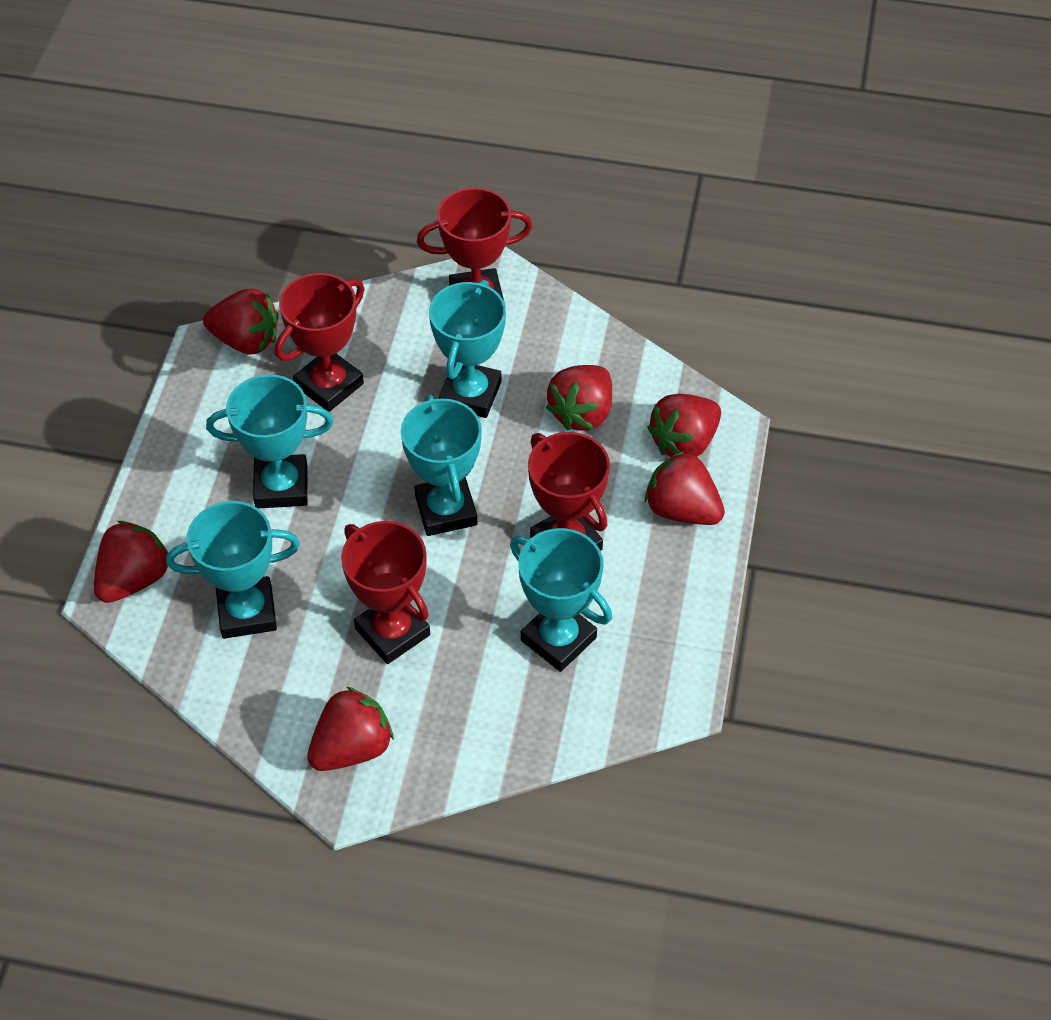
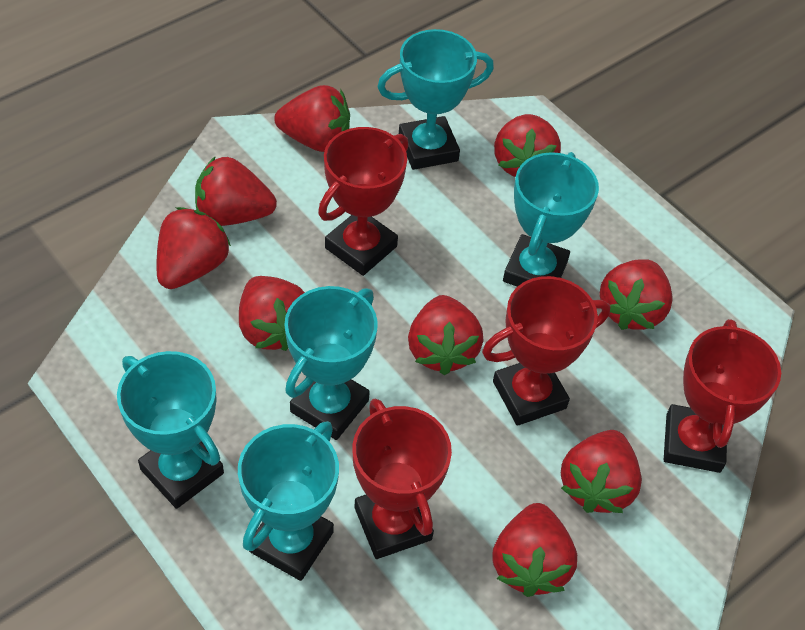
red strawberry: 6 -> 9

